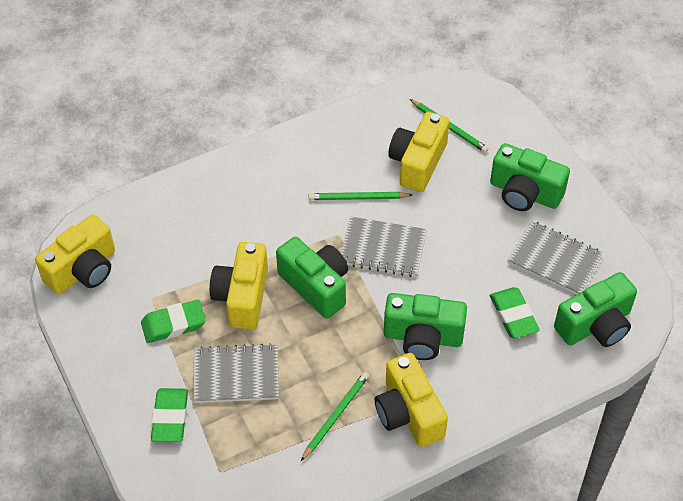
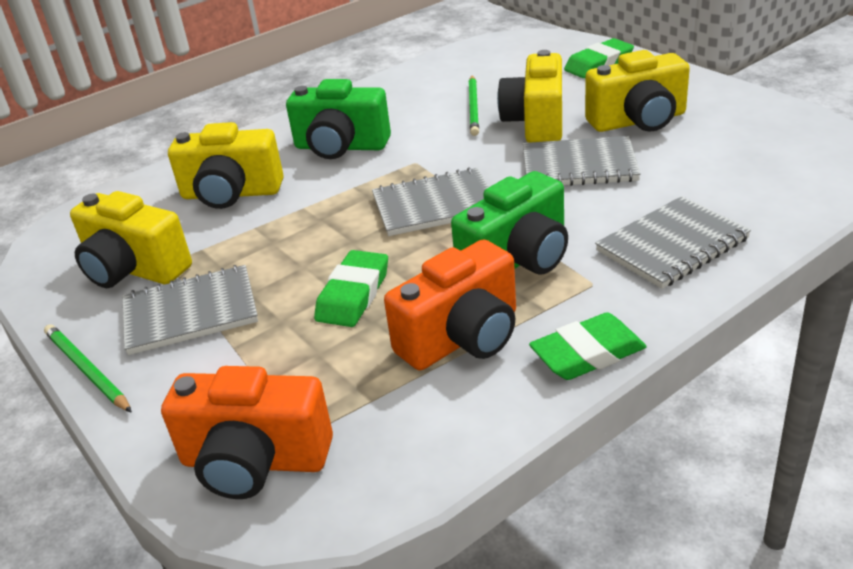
green camera: 4 -> 2
green pencil: 3 -> 2
grey notebook: 3 -> 4
orange camera: 0 -> 2

